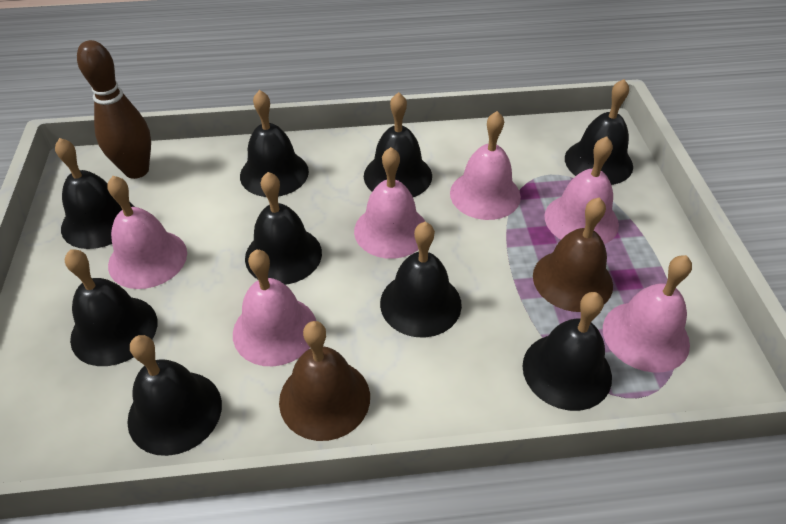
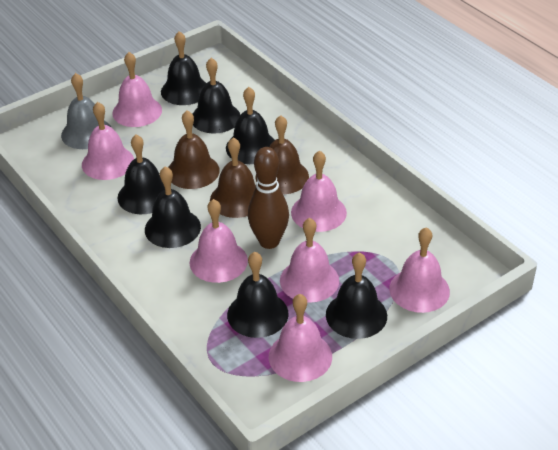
black bell: 9 -> 7
brown bell: 2 -> 3
grey bell: 0 -> 1
pink bell: 6 -> 7

